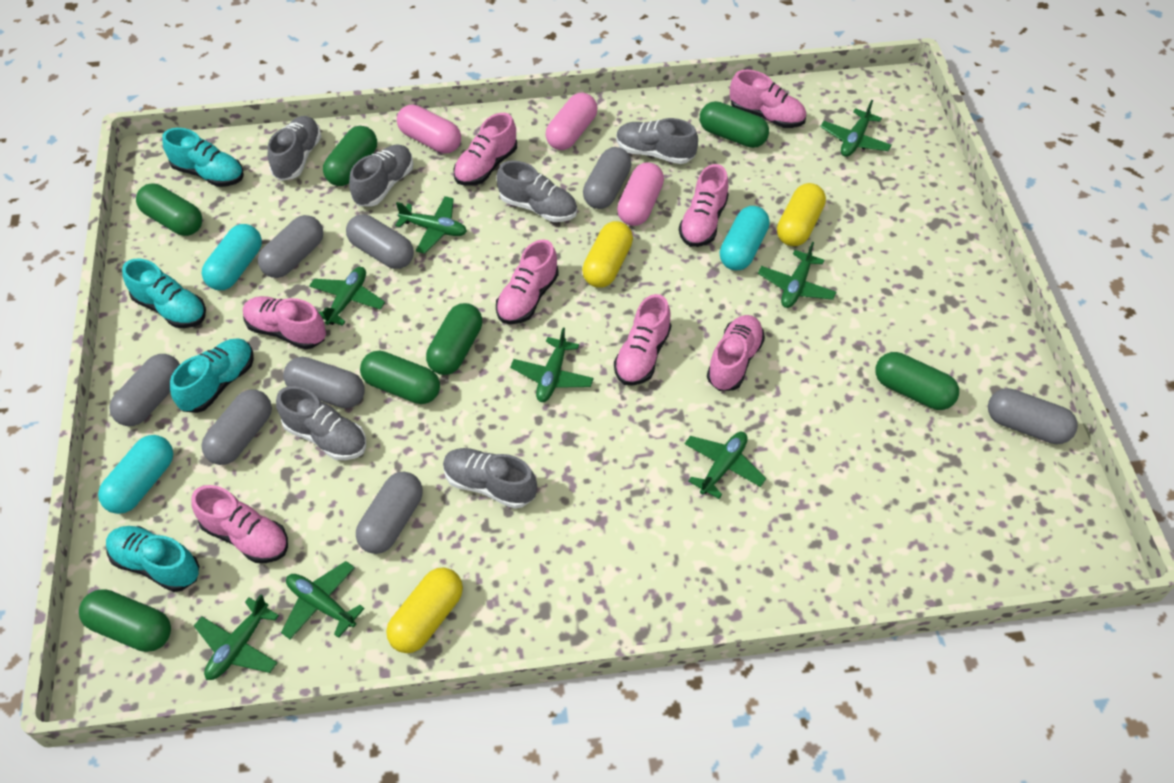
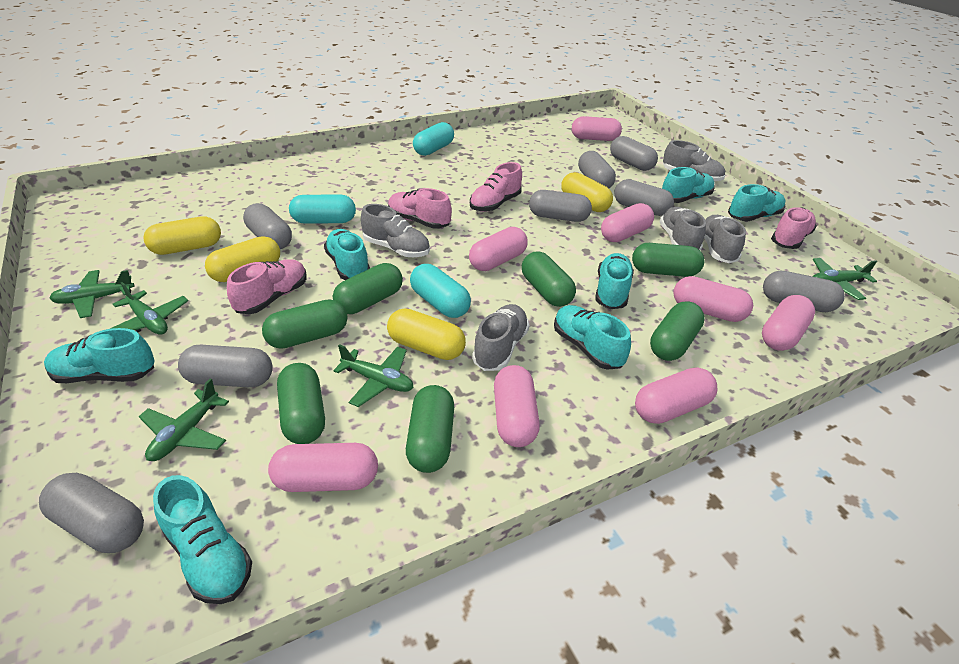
green plane: 8 -> 5
grey shoe: 6 -> 5
pink capsule: 3 -> 8
pink shoe: 8 -> 4
turquoise shoe: 4 -> 7
yellow capsule: 3 -> 4

